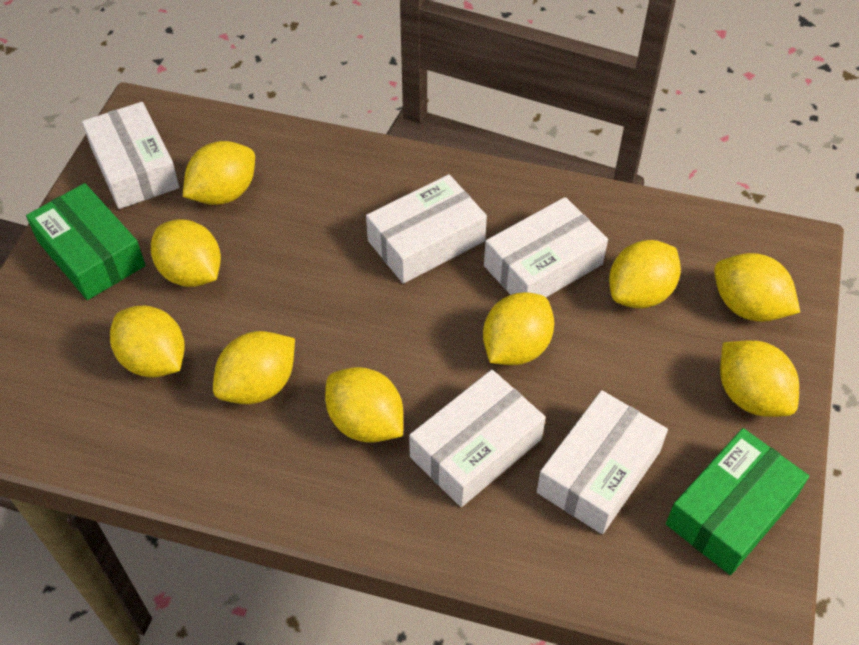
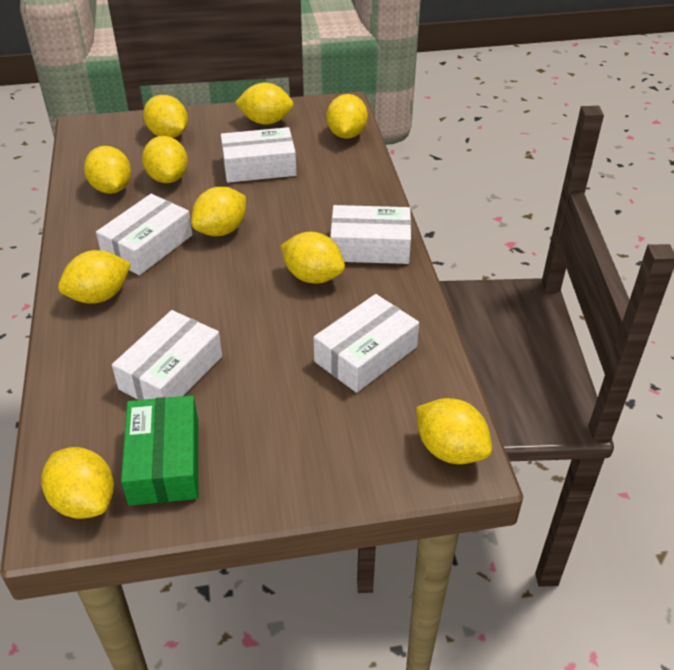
green box: 2 -> 1
yellow lemon: 9 -> 10

